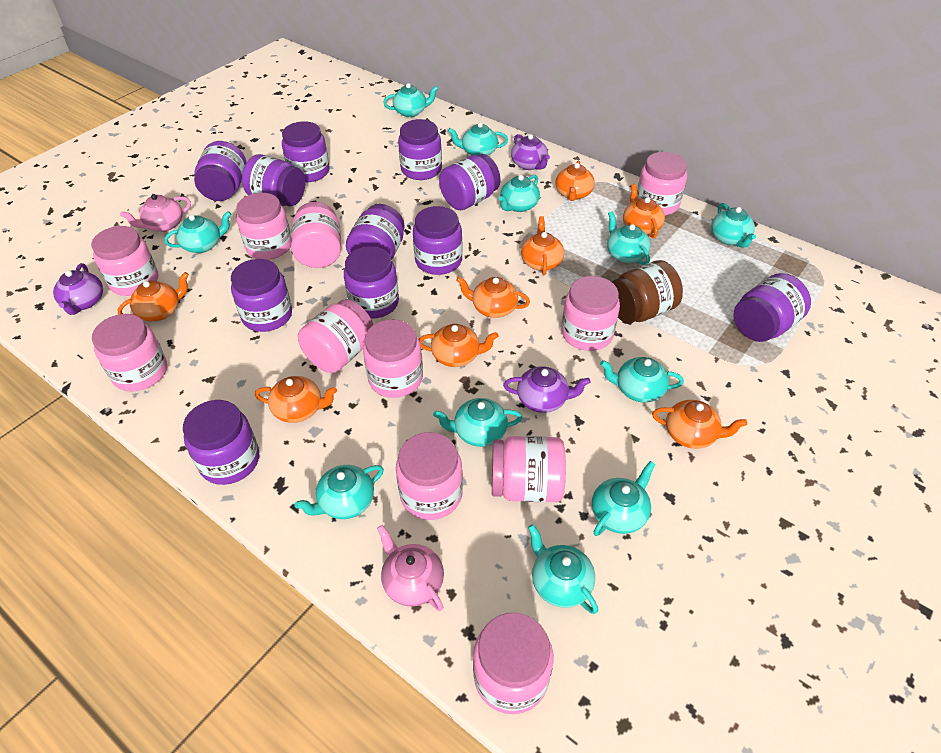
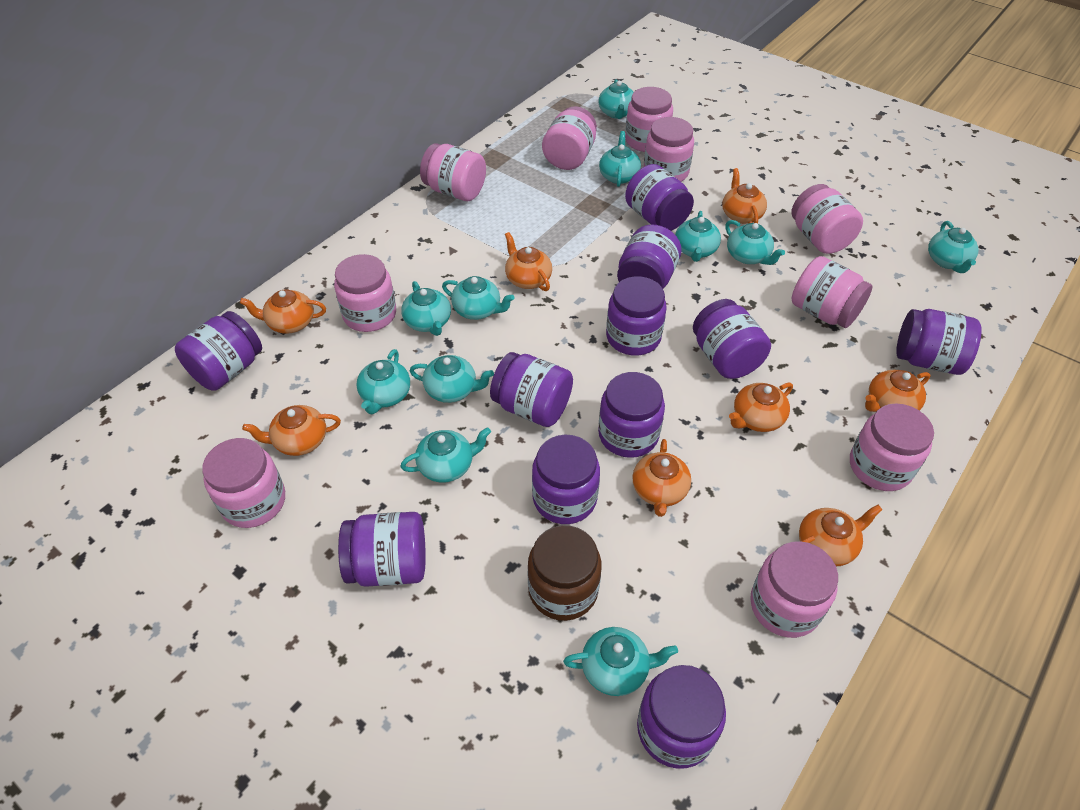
pink jar: 11 -> 10
pink teapot: 2 -> 0
purple teapot: 3 -> 0

